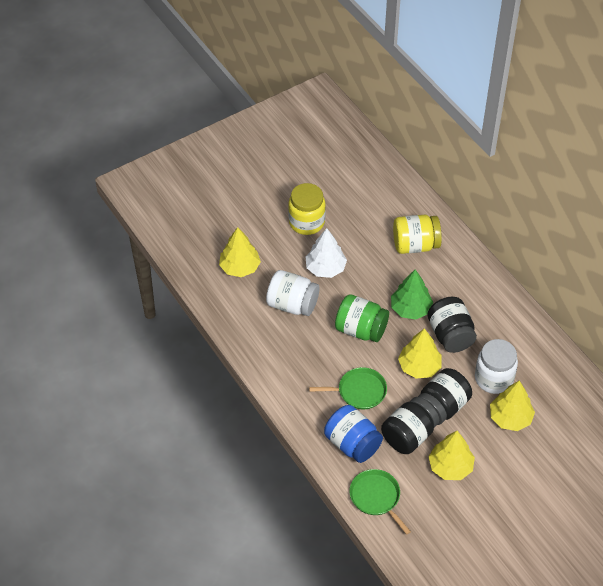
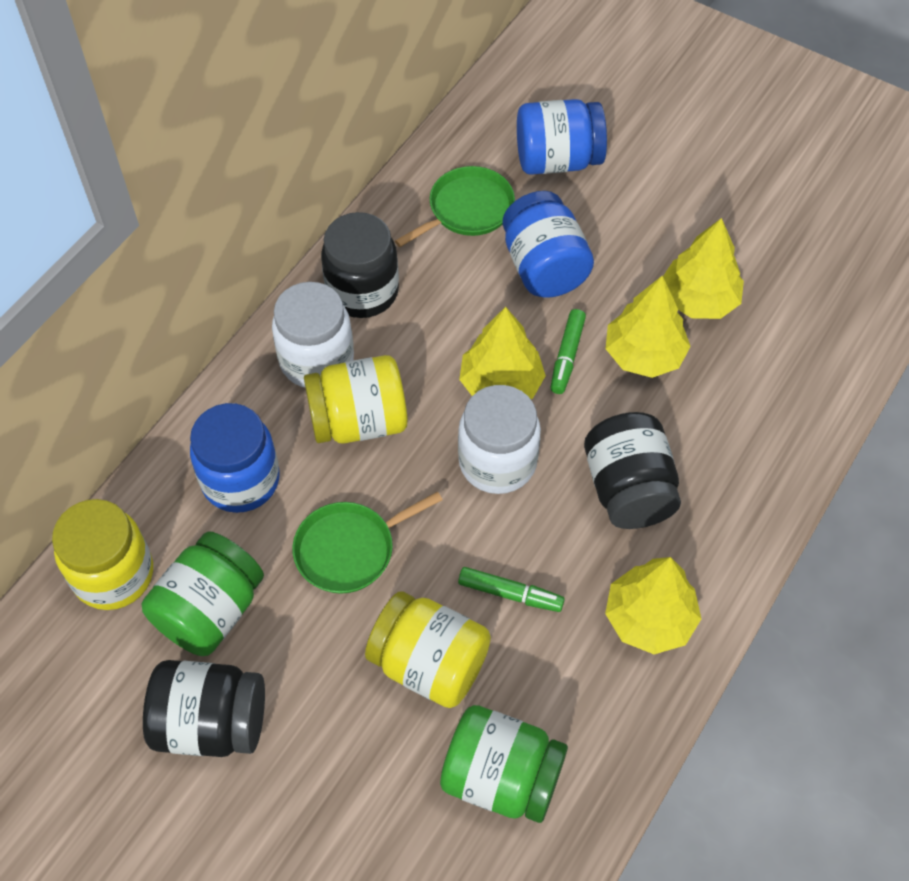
blue jar: 1 -> 3
green jar: 1 -> 2
green marker: 0 -> 2
green tree: 1 -> 0
white tree: 1 -> 0
yellow jar: 2 -> 3

